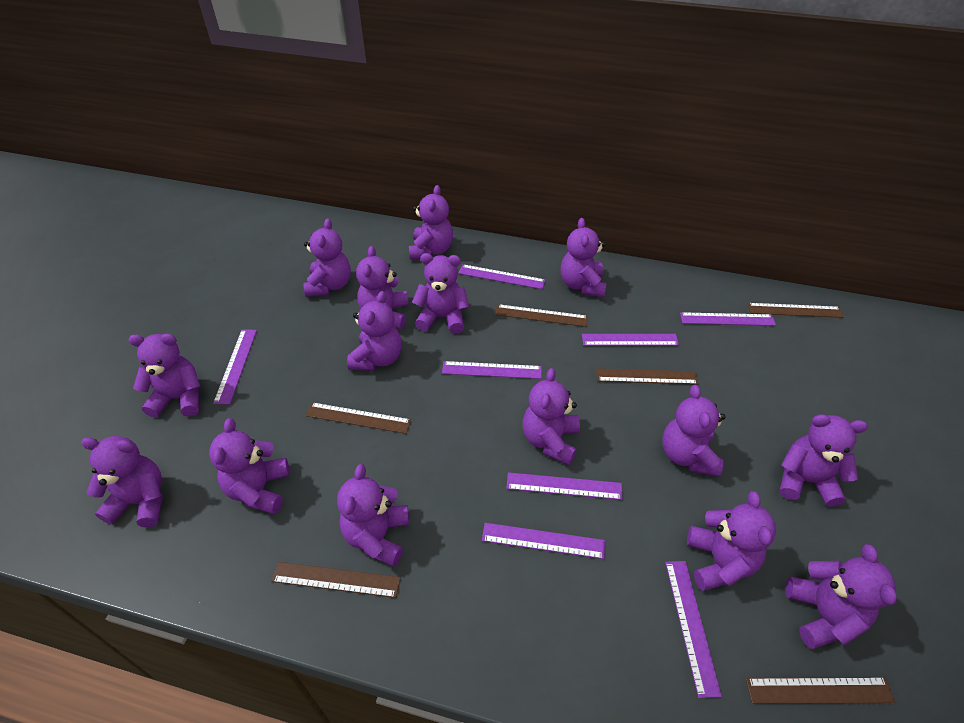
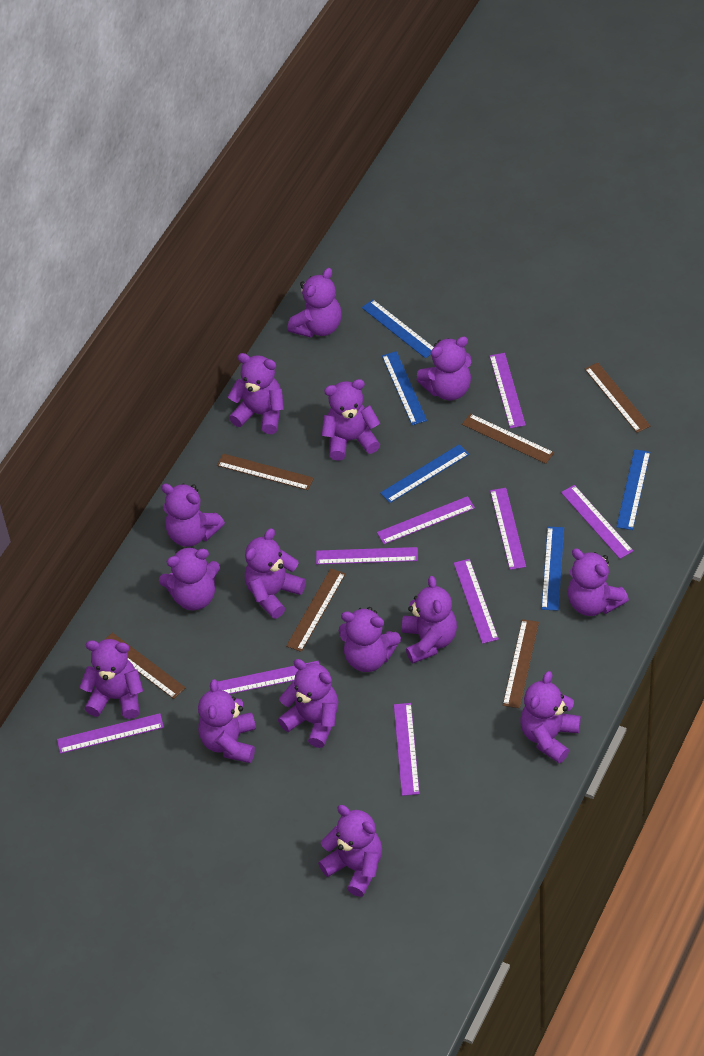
blue ruler: 0 -> 5
purple ruler: 8 -> 9

